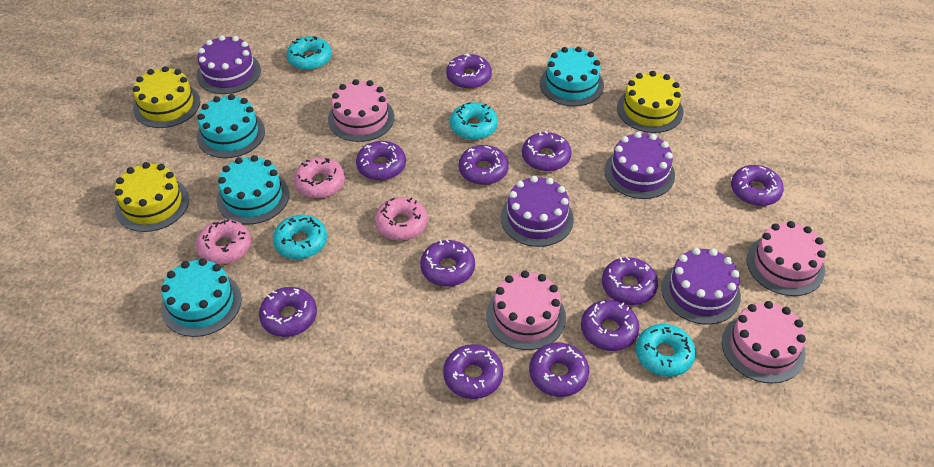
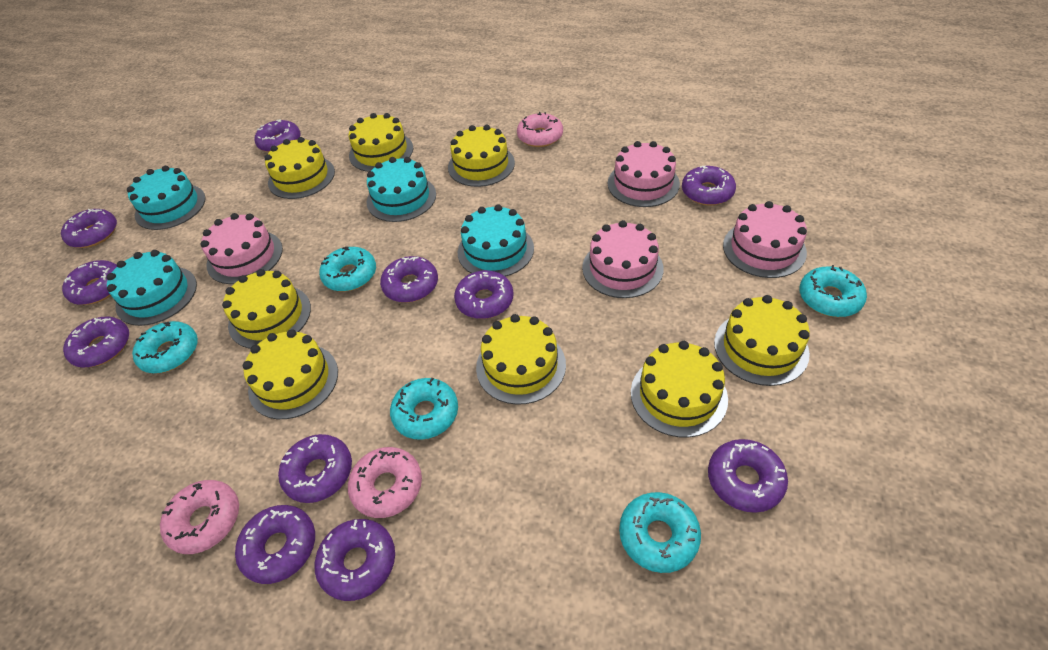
purple cake: 4 -> 0
turquoise donut: 4 -> 5
yellow cake: 3 -> 8

